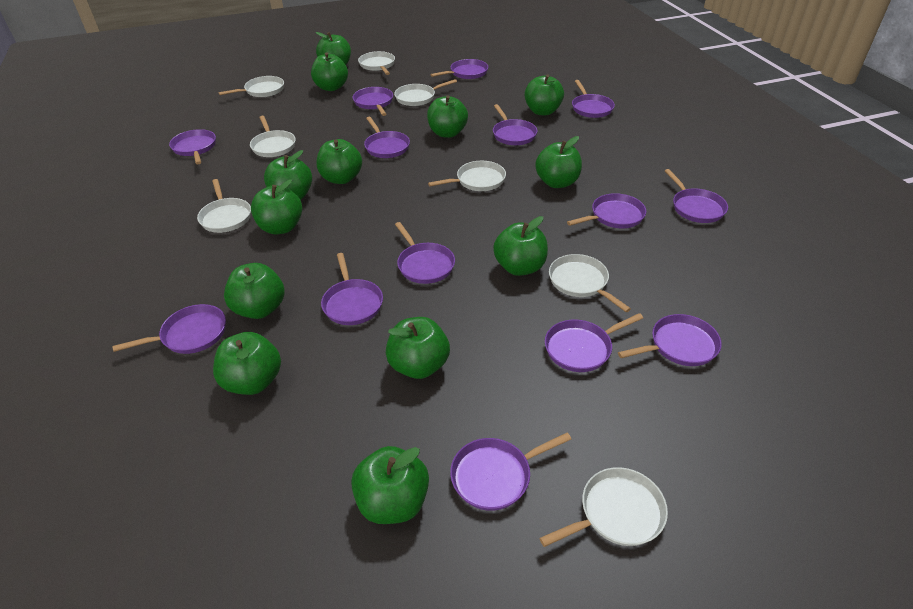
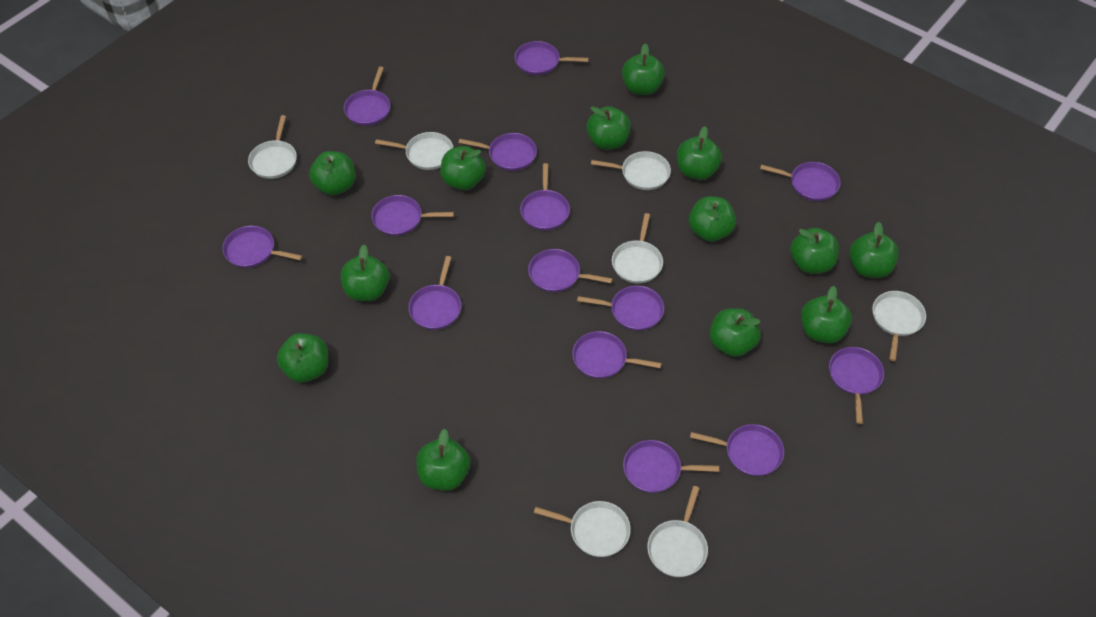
white pan: 8 -> 7

